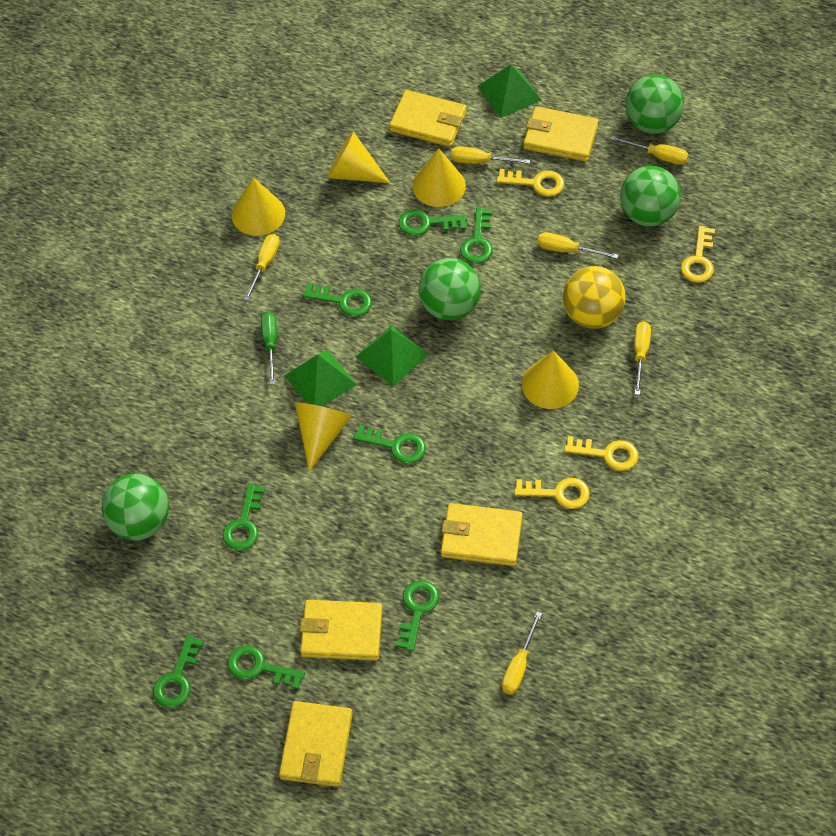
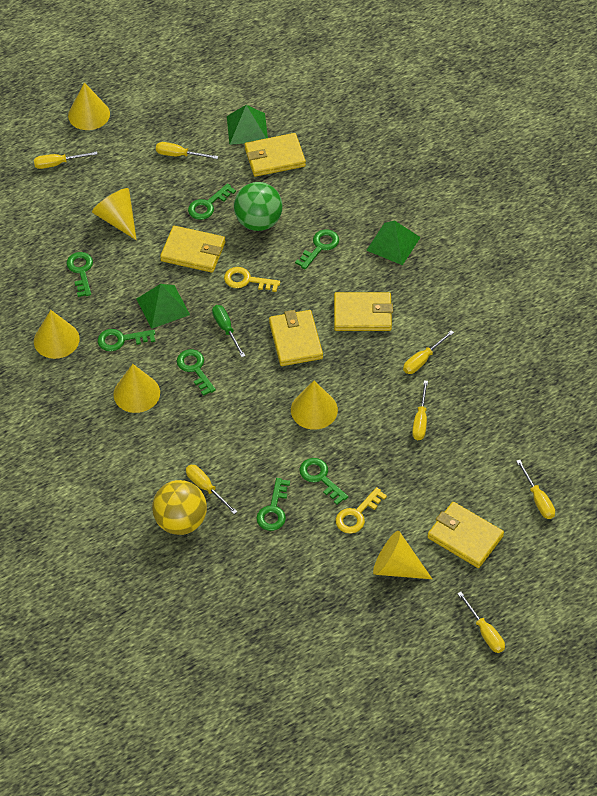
green ball: 4 -> 1
green key: 8 -> 7
yellow cone: 5 -> 6
yellow key: 4 -> 2
yellow screwdriver: 6 -> 7

